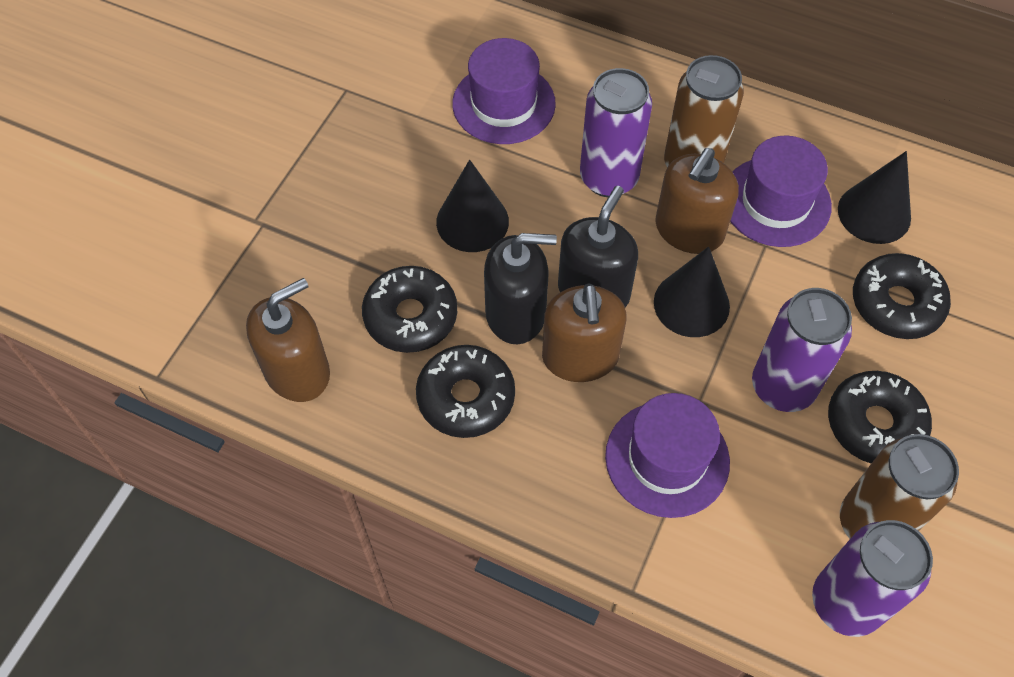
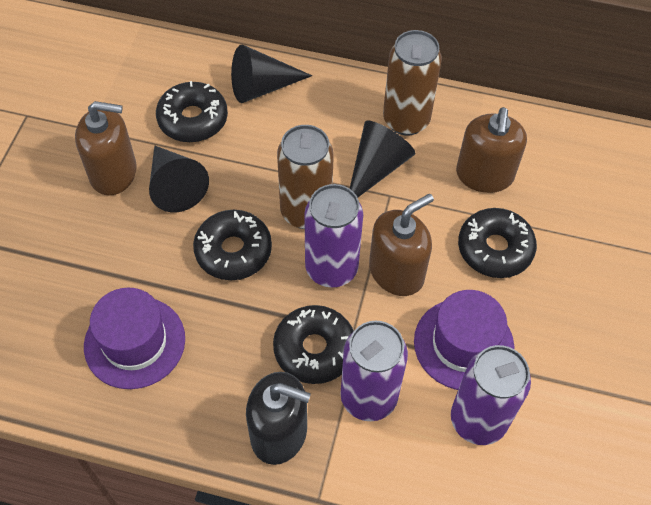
black soap dispenser: 2 -> 1
purple hat: 3 -> 2

